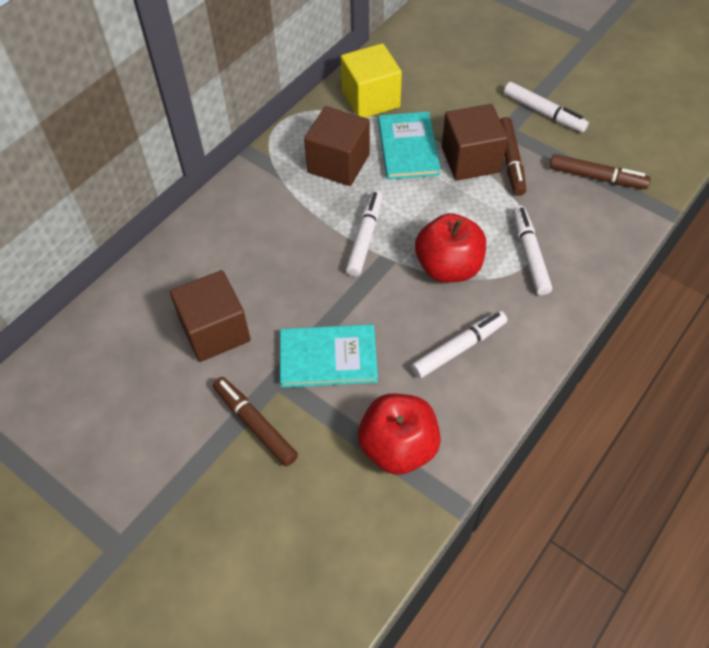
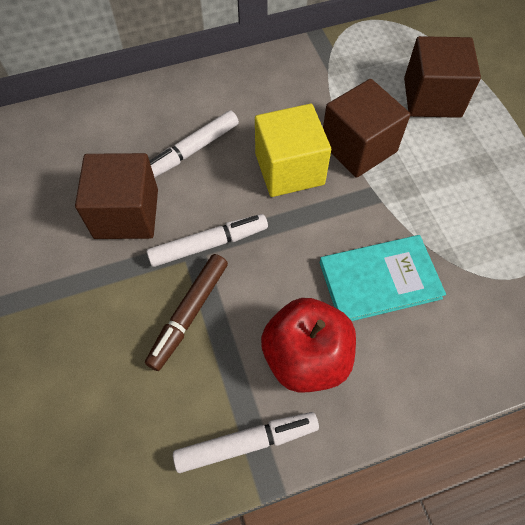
brown marker: 3 -> 1
red apple: 2 -> 1
turquoise book: 2 -> 1
white marker: 4 -> 3

